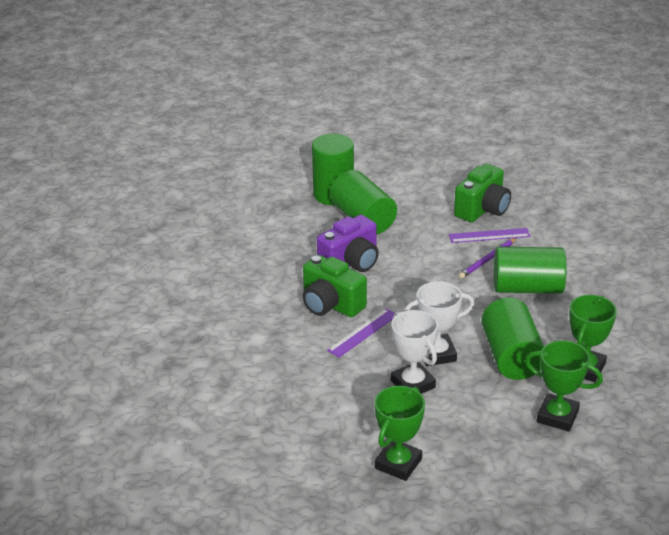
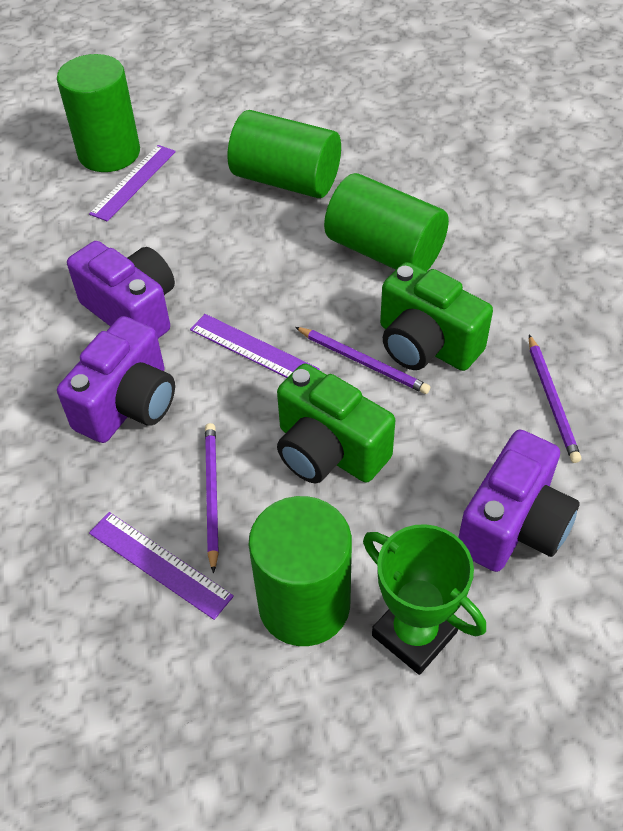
green trophy: 3 -> 1
purple camera: 1 -> 3
purple pencil: 1 -> 3
purple ruler: 2 -> 3
white trophy: 2 -> 0

